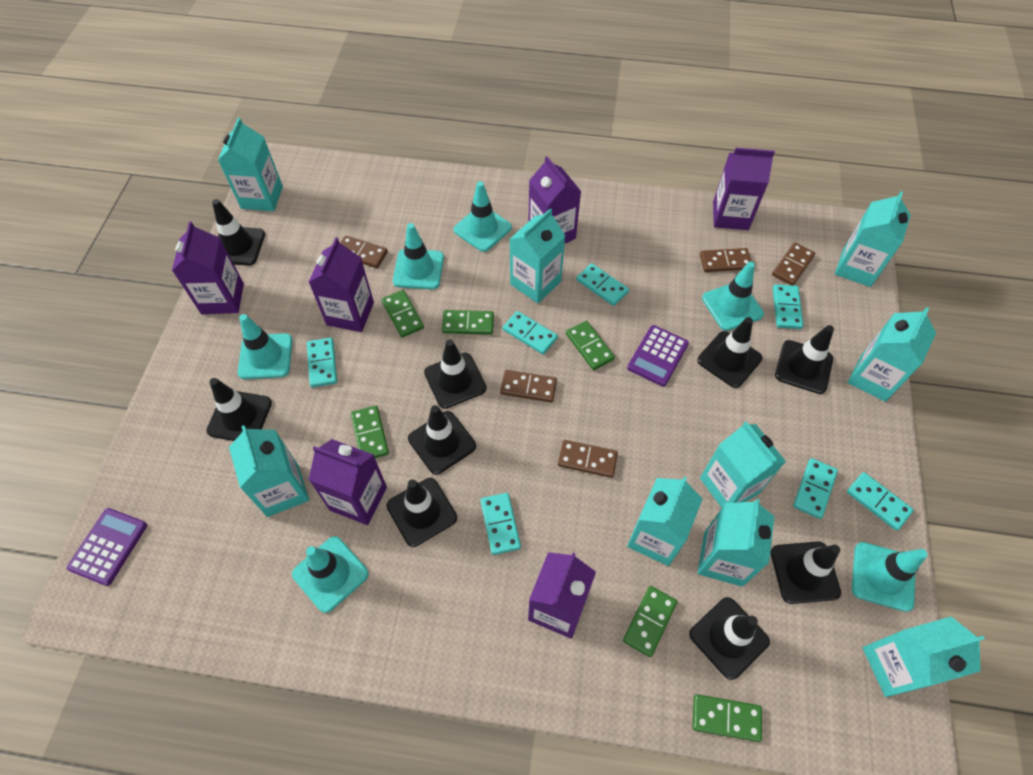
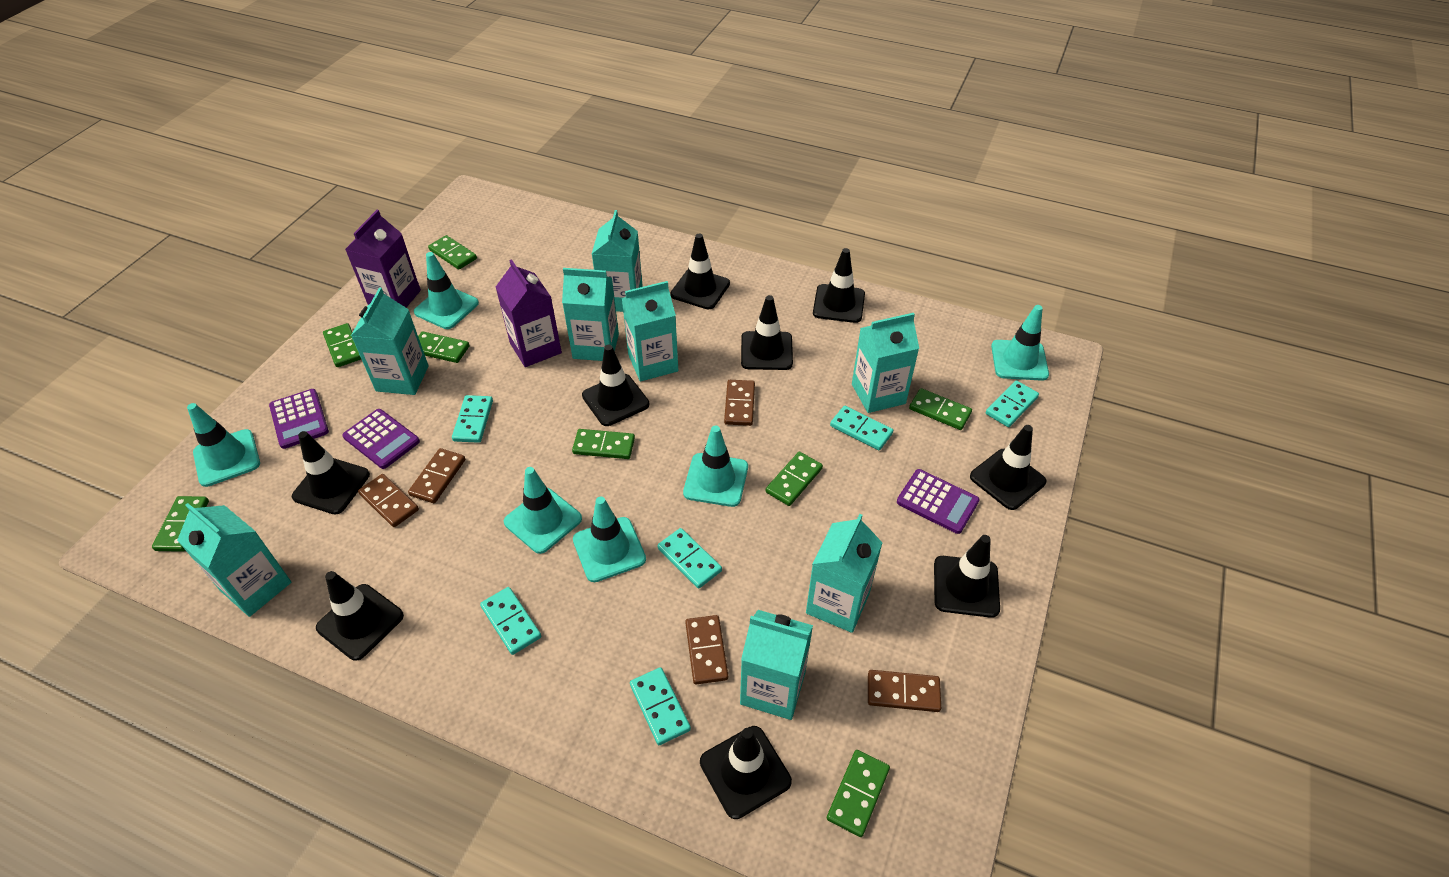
green domino: 6 -> 8
purple calculator: 2 -> 3
purple carton: 6 -> 2
turquoise carton: 9 -> 8
turquoise domino: 7 -> 6

